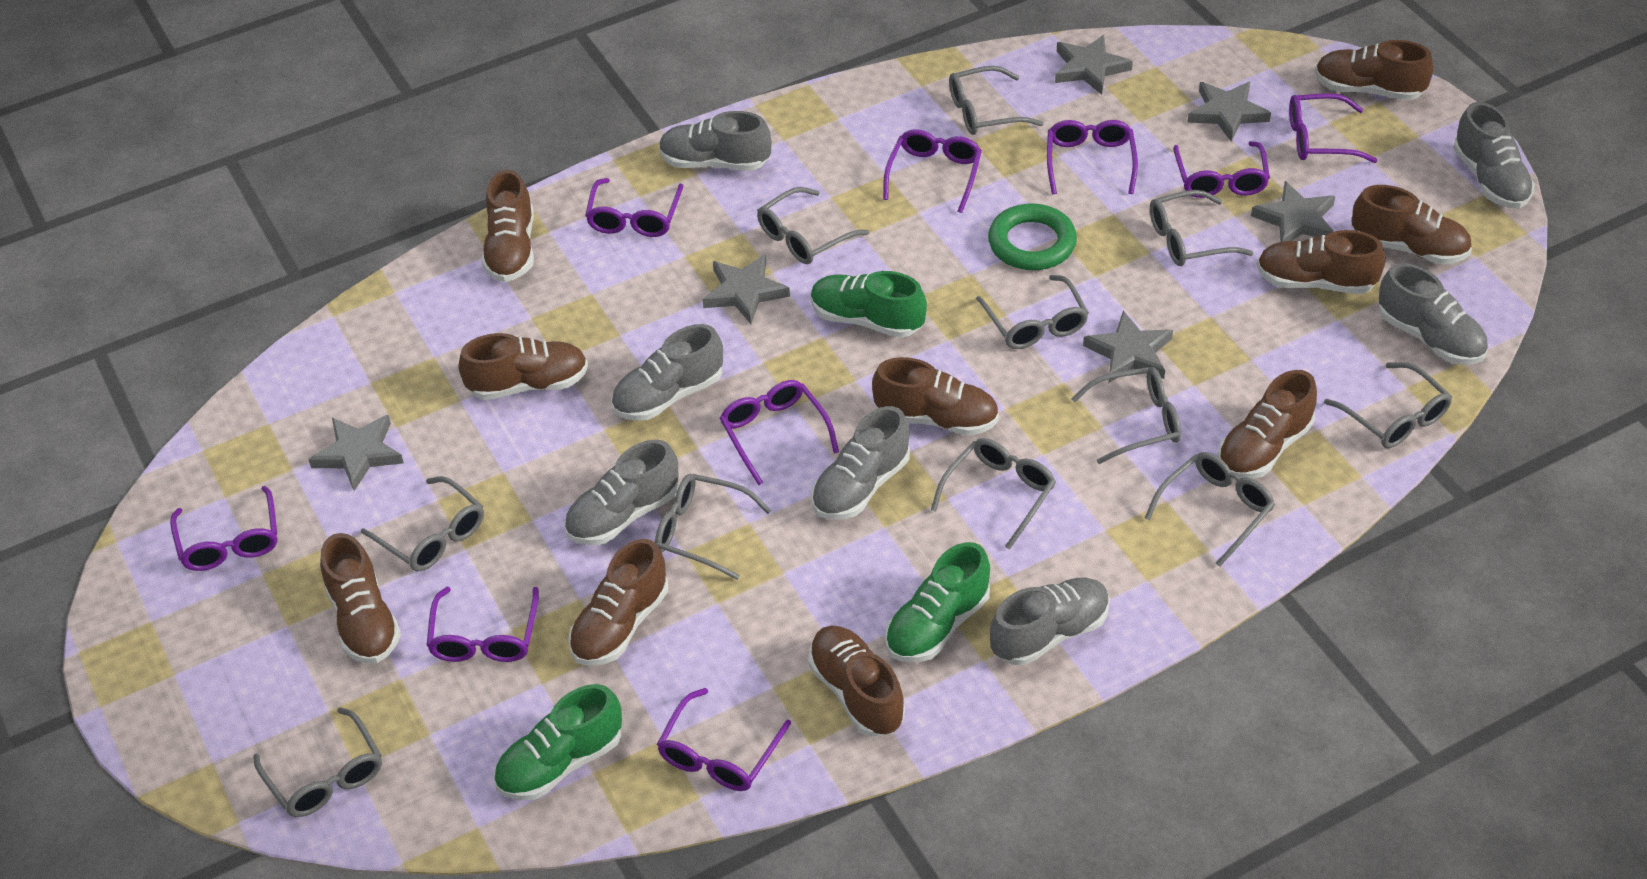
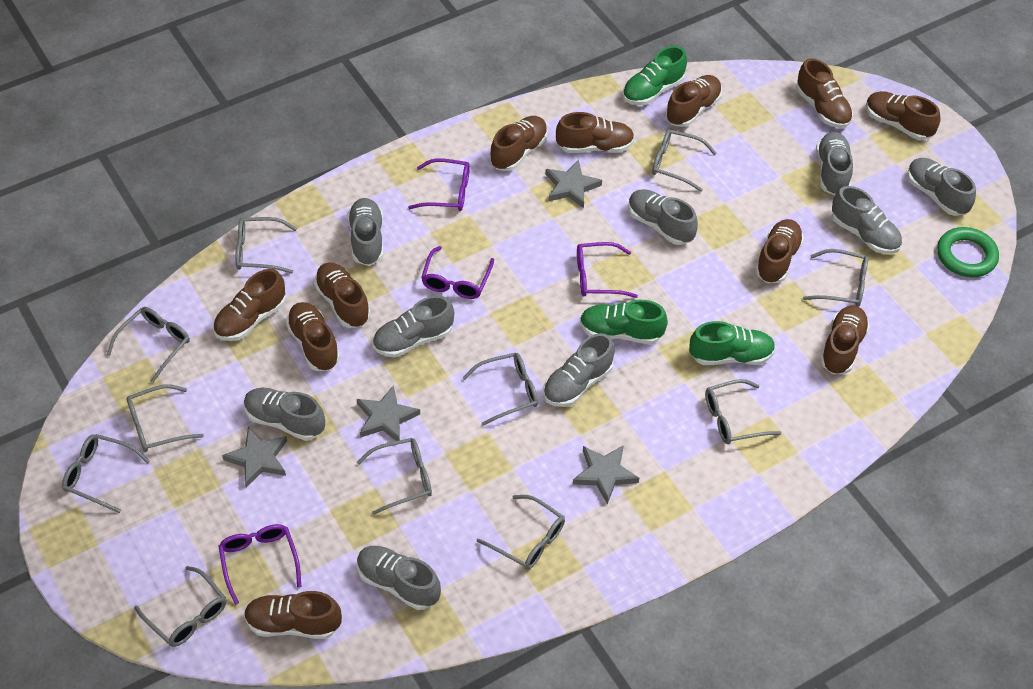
brown shoe: 10 -> 11
grey shoe: 7 -> 9
grey star: 6 -> 4
purple glasses: 9 -> 4

